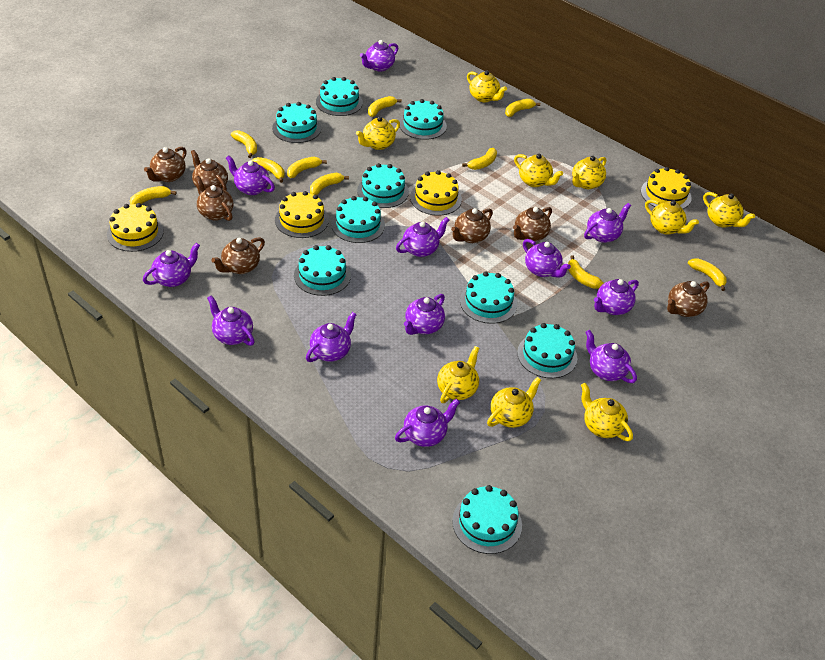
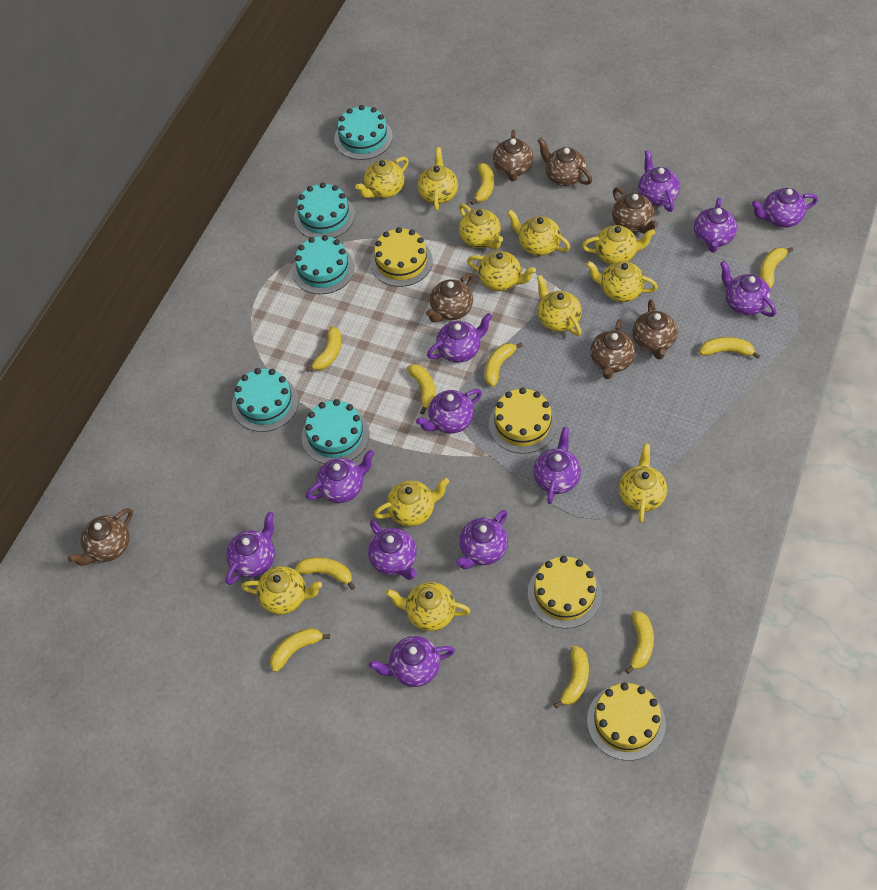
turquoise cake: 9 -> 5
yellow teapot: 9 -> 12

